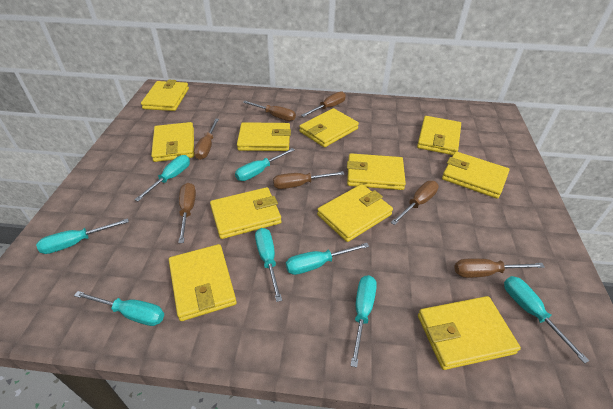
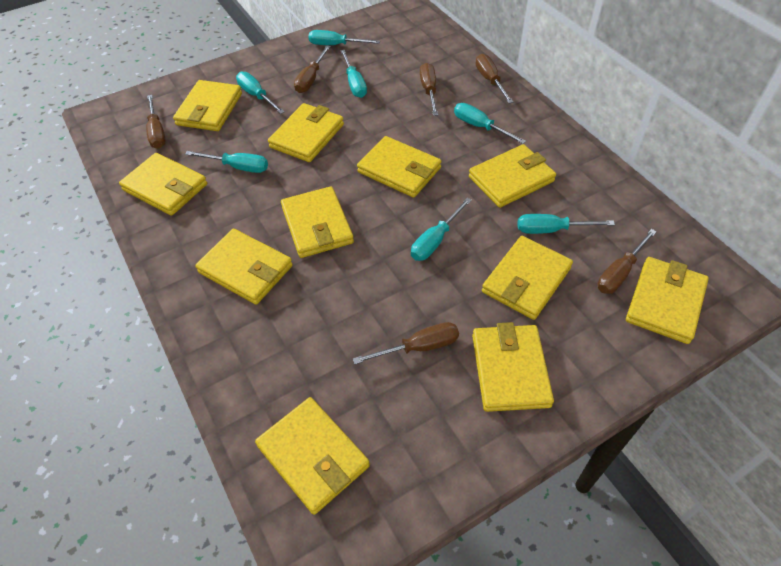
brown screwdriver: 7 -> 6
turquoise screwdriver: 8 -> 7

